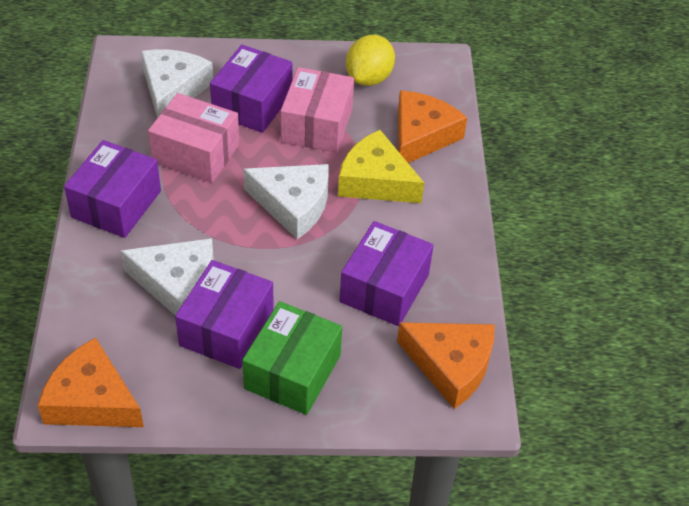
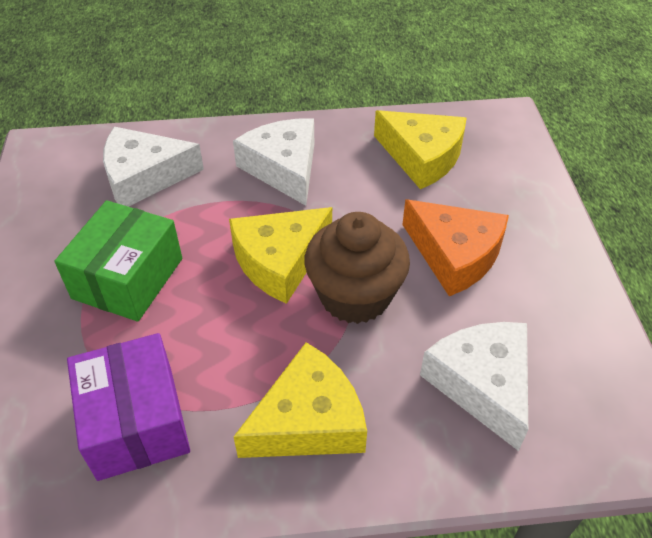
brown cupcake: 0 -> 1
orange cheese: 3 -> 1
pink box: 2 -> 0
purple box: 4 -> 1
yellow cheese: 1 -> 3
yellow lemon: 1 -> 0

